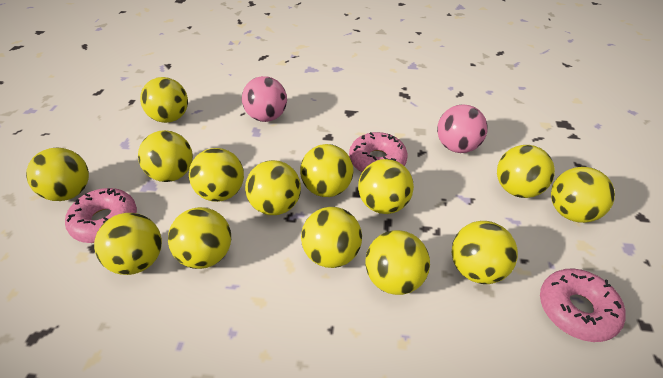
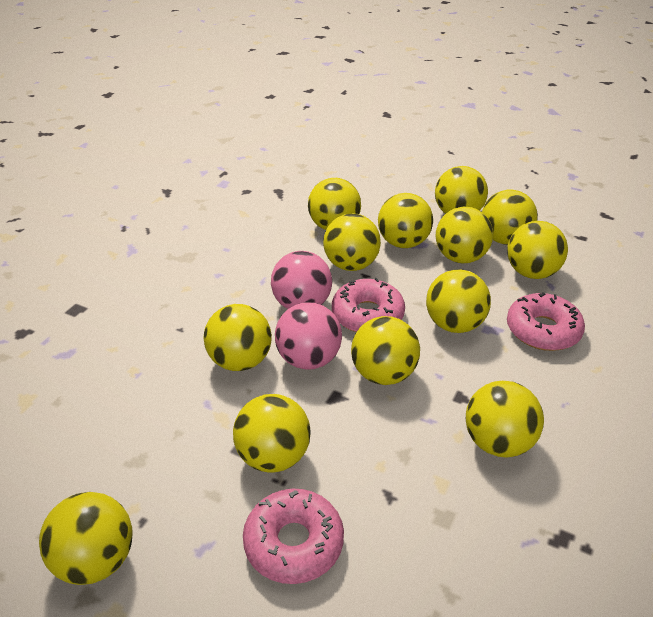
yellow ball: 14 -> 13

